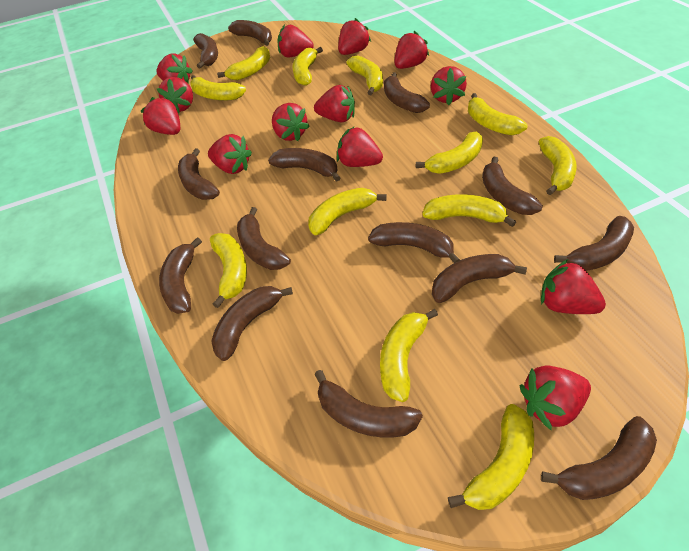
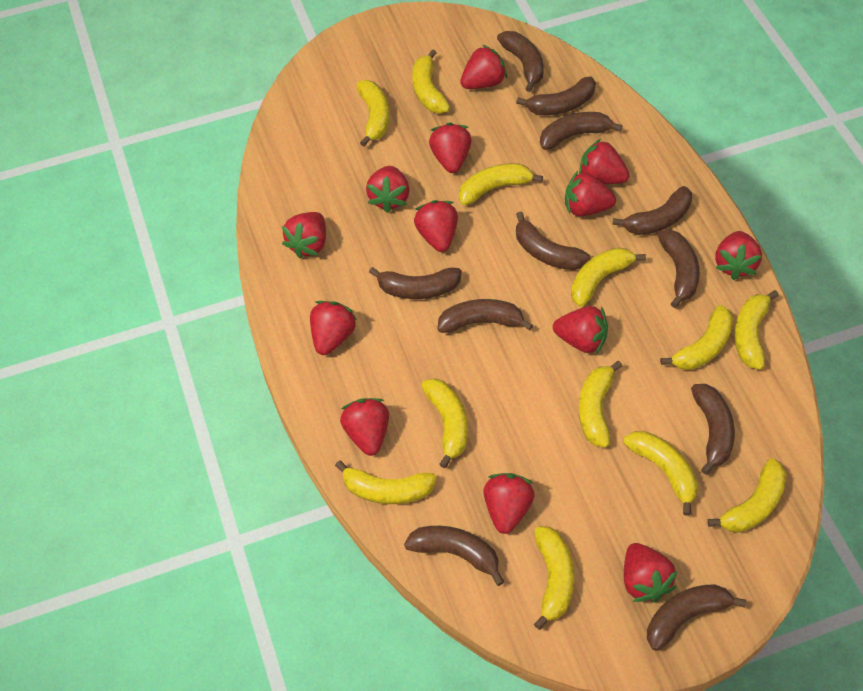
brown banana: 14 -> 11

